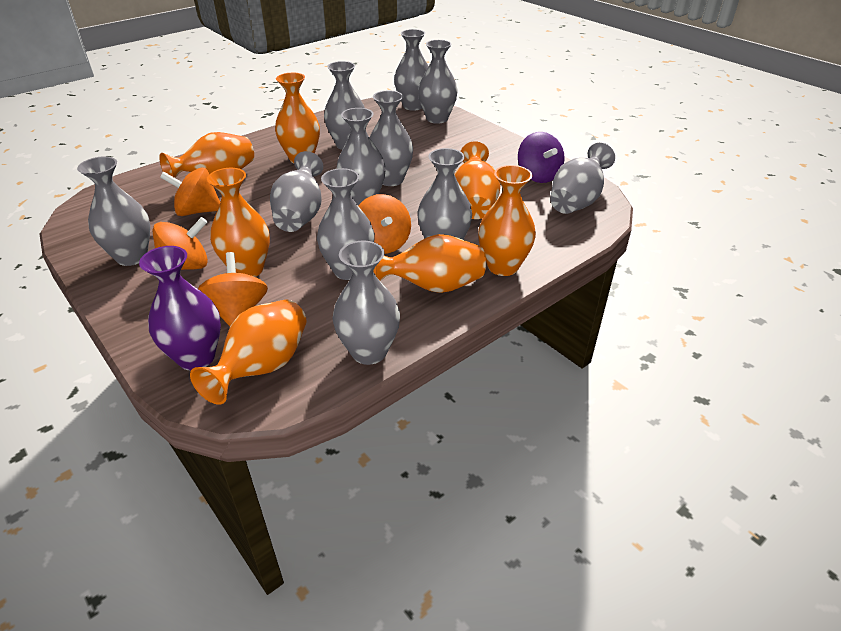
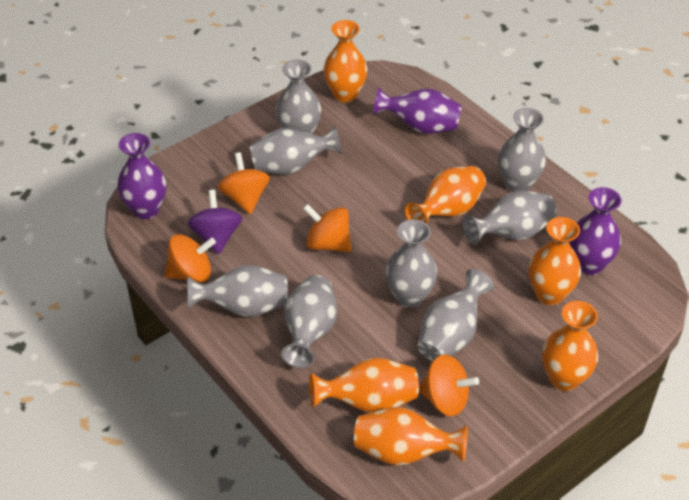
grey vase: 11 -> 8
orange vase: 7 -> 6
purple vase: 1 -> 3

